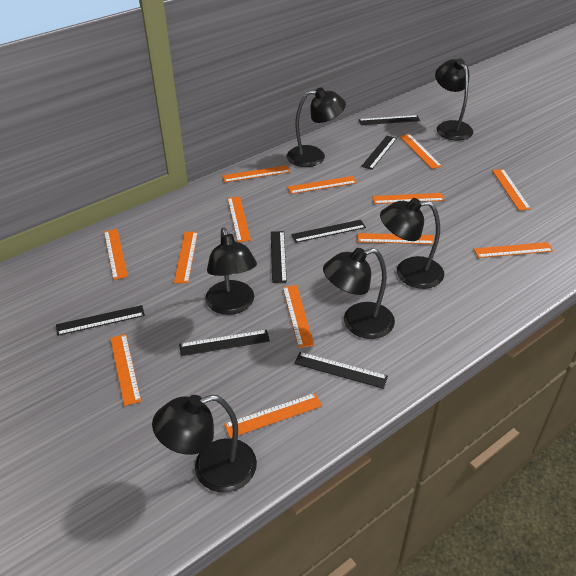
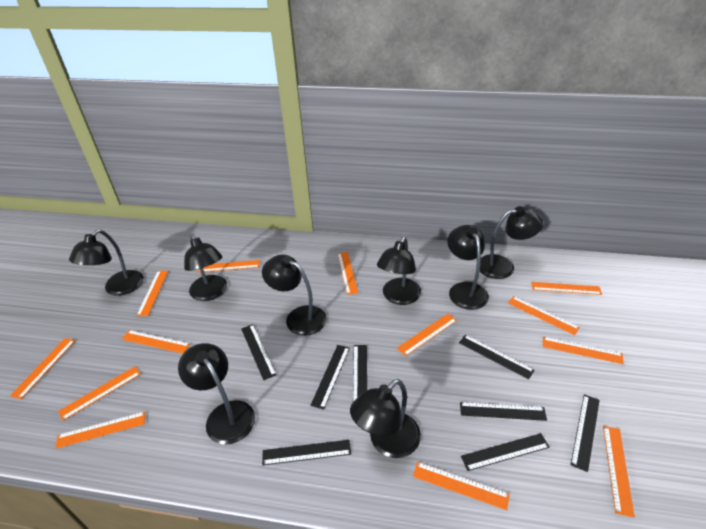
black lamp: 6 -> 8
black ruler: 7 -> 8

